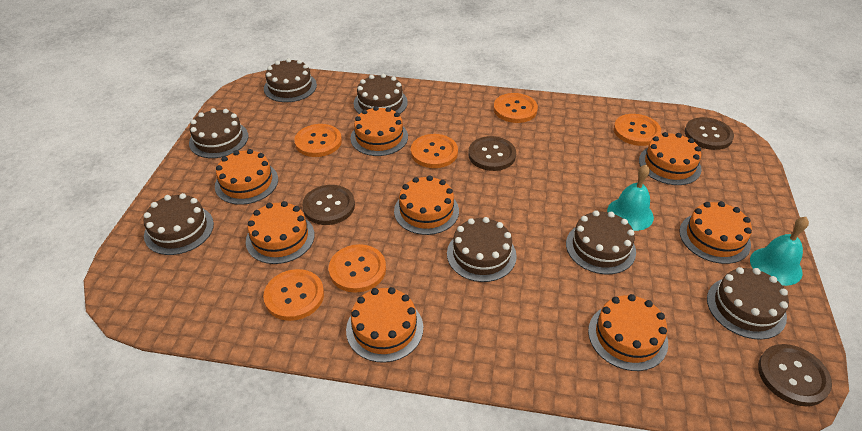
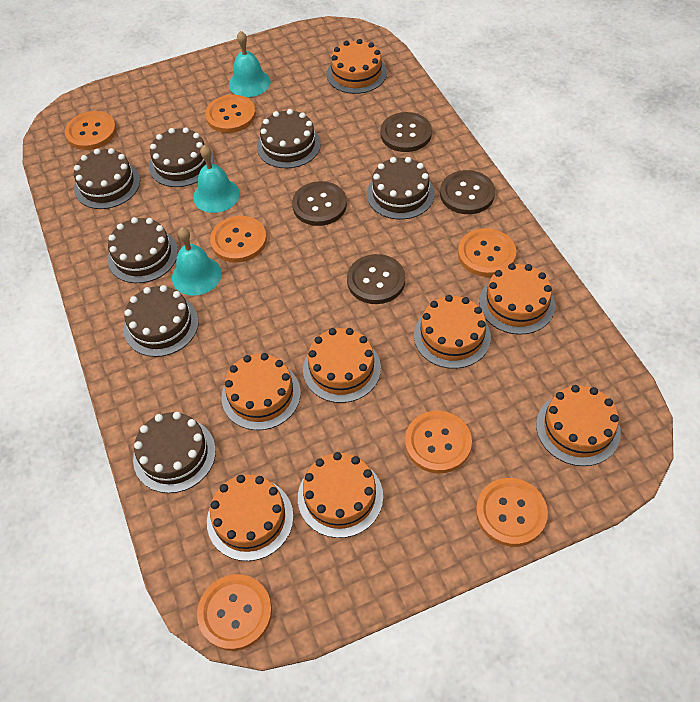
orange button: 6 -> 7
turquoise bell: 2 -> 3

